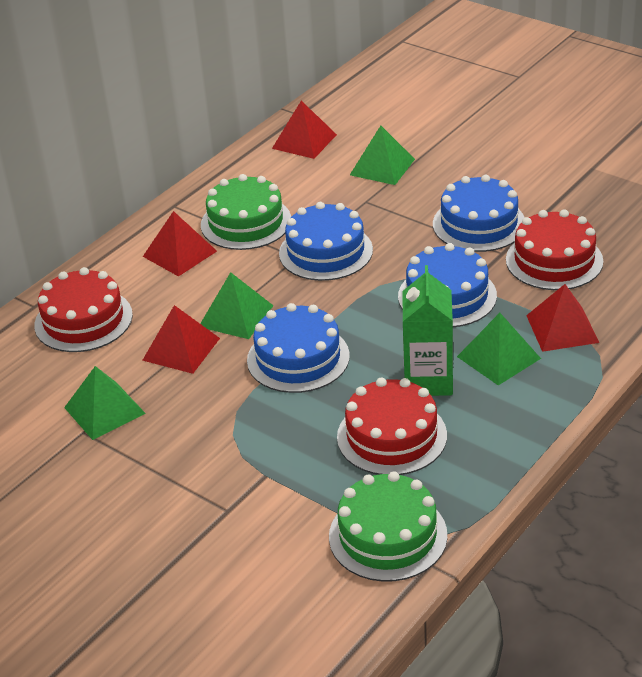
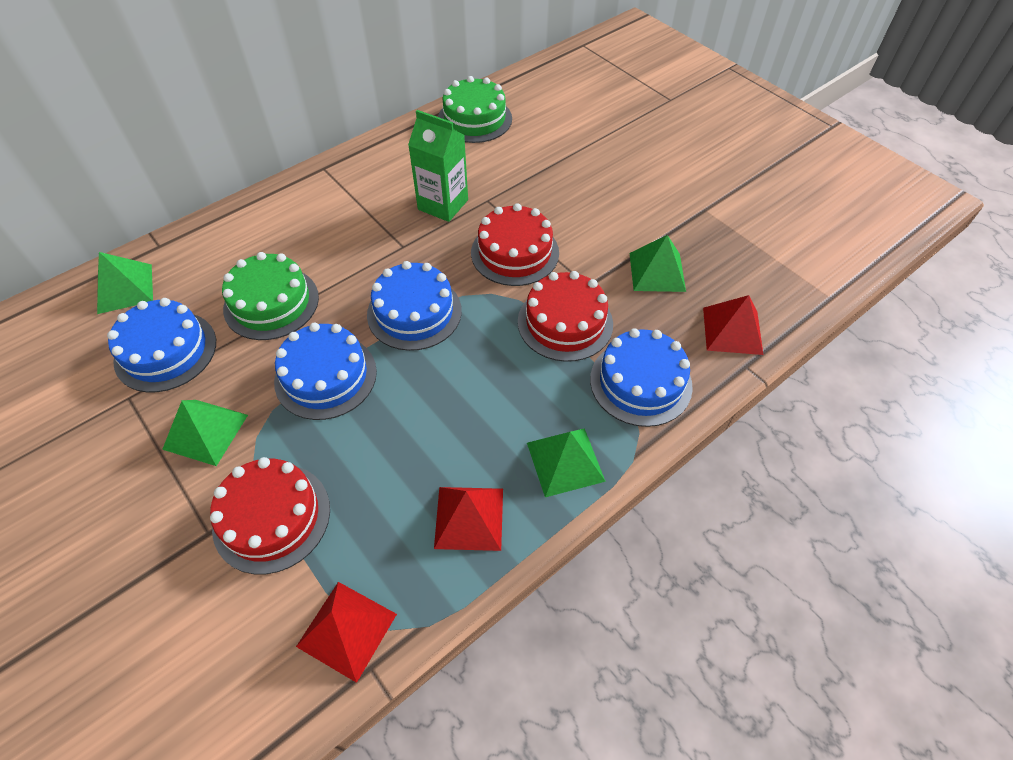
red pyramid: 4 -> 3

